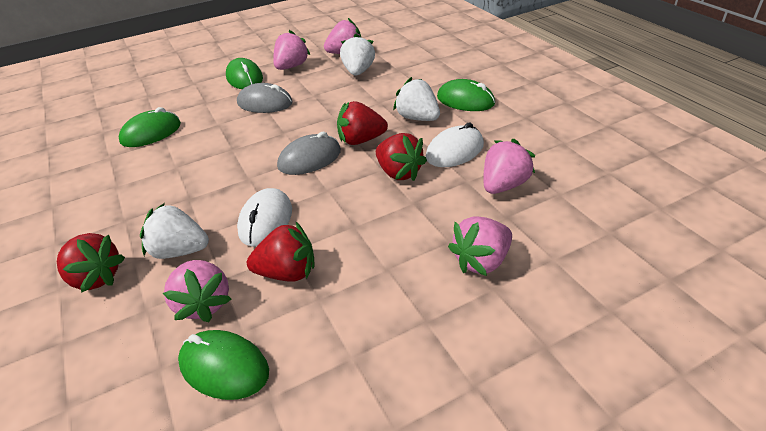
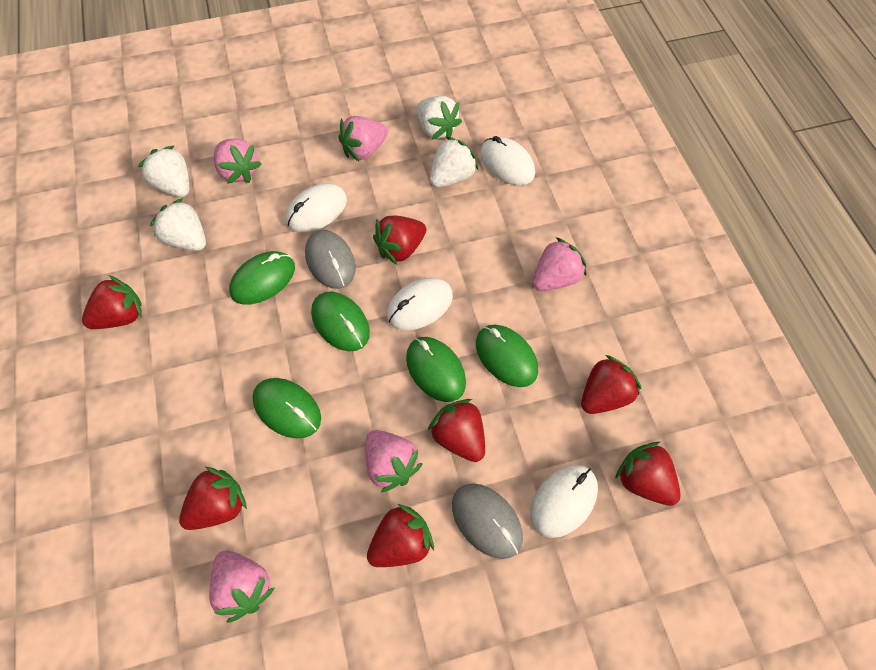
green mouse: 4 -> 5
red strawberry: 4 -> 7
white mouse: 2 -> 4
white strawberry: 3 -> 4

